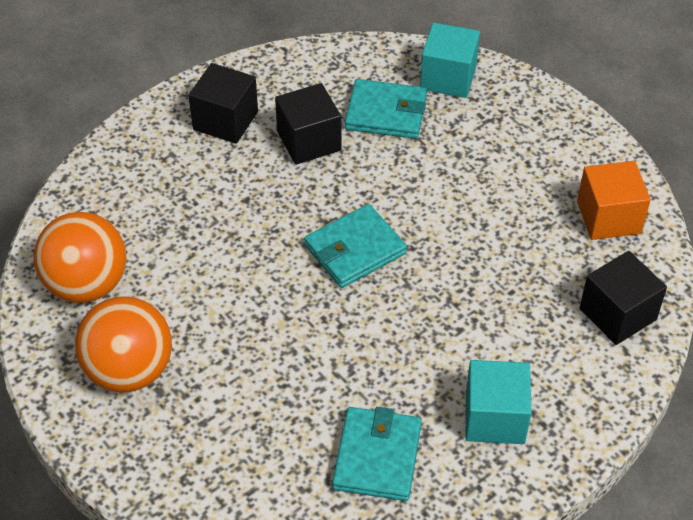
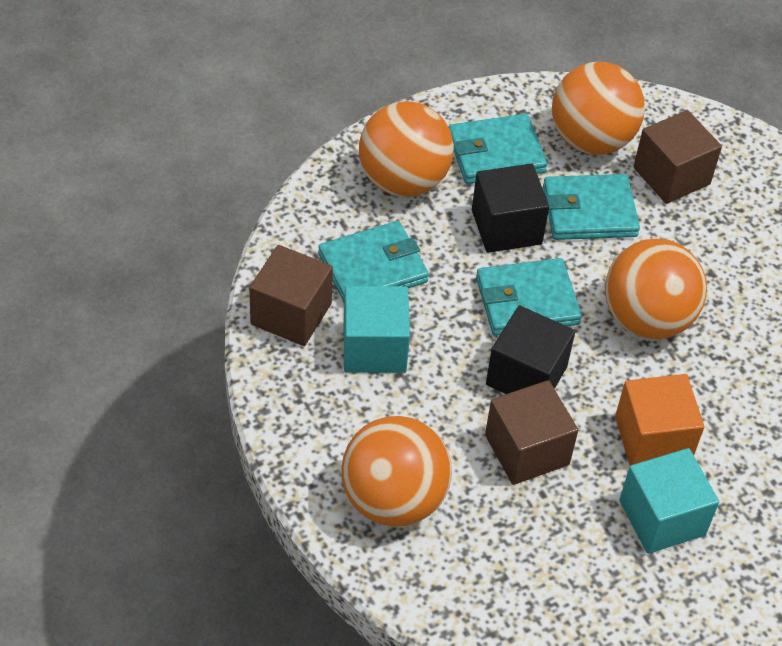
black cube: 3 -> 2
brown cube: 0 -> 3
orange ball: 2 -> 4
turquoise wallet: 3 -> 4

